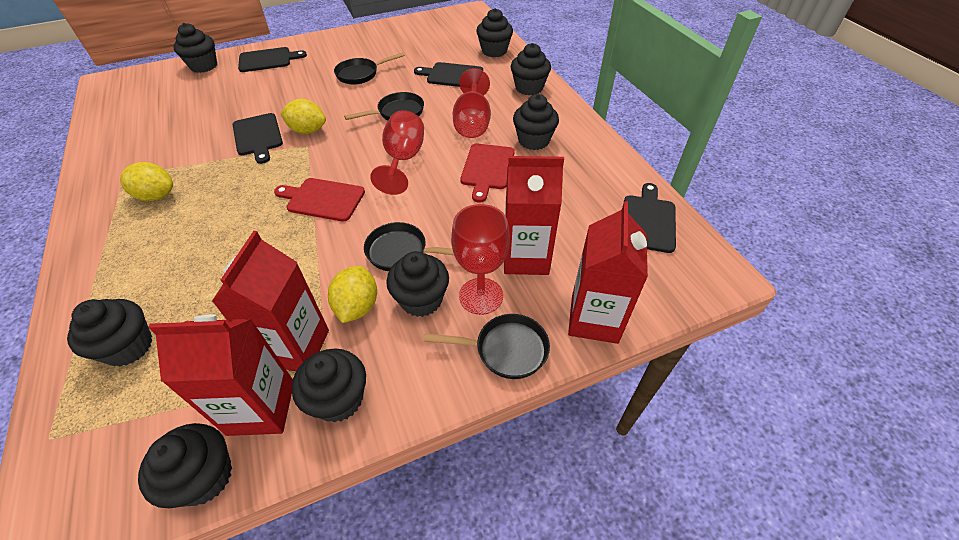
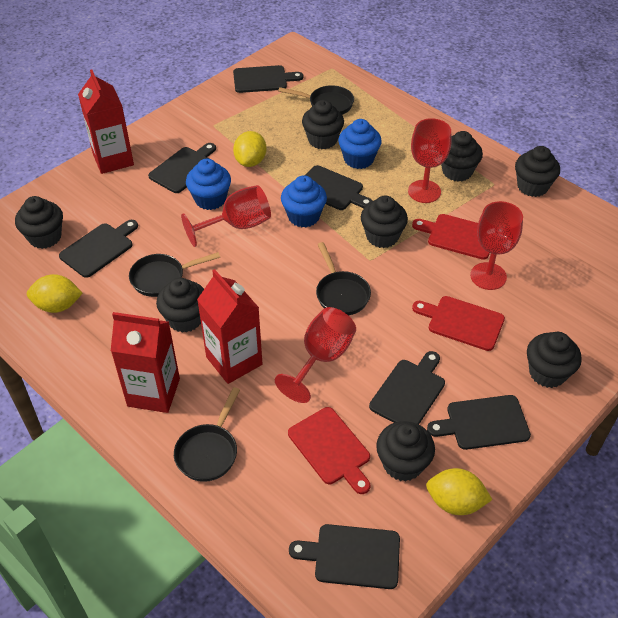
black cutting board: 4 -> 7
blue cupcake: 0 -> 3
red carton: 4 -> 3
red cutting board: 2 -> 3
red goblet: 3 -> 4

